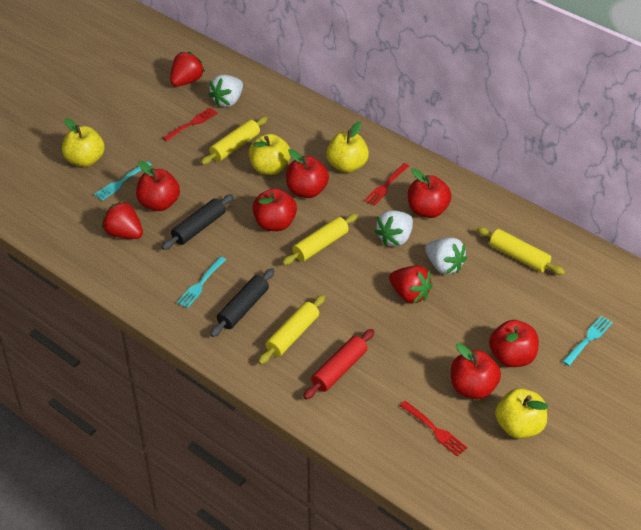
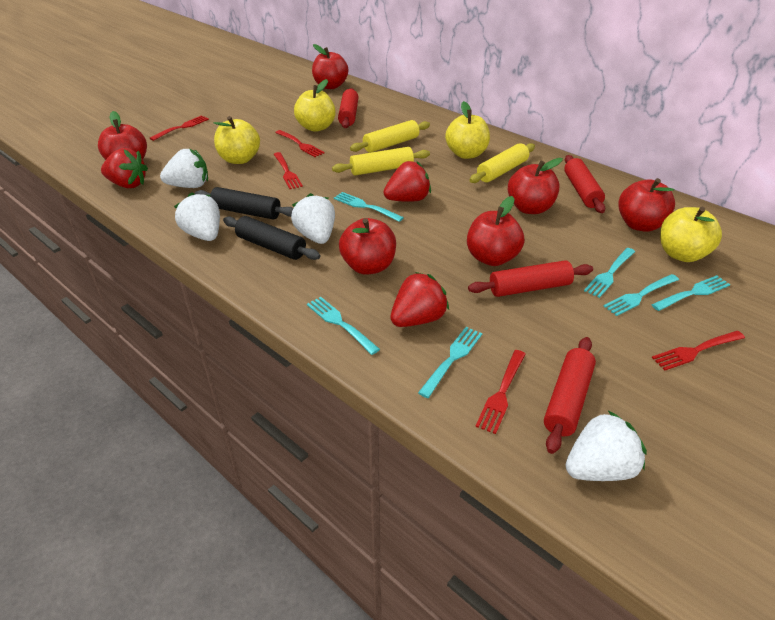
red fork: 3 -> 5
red rolling pin: 1 -> 4
turquoise fork: 3 -> 6
white strawberry: 3 -> 4
yellow rolling pin: 4 -> 3

